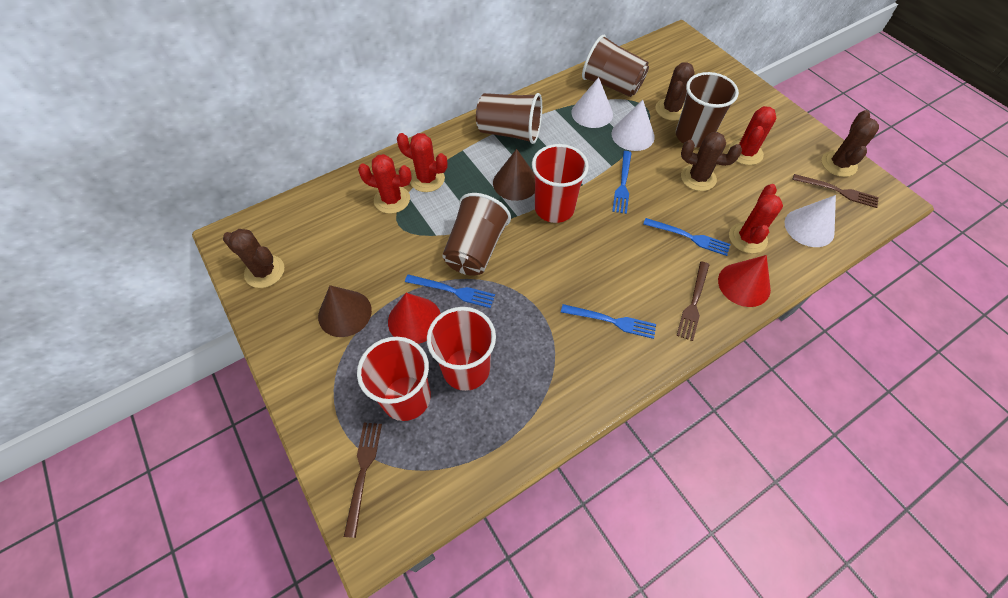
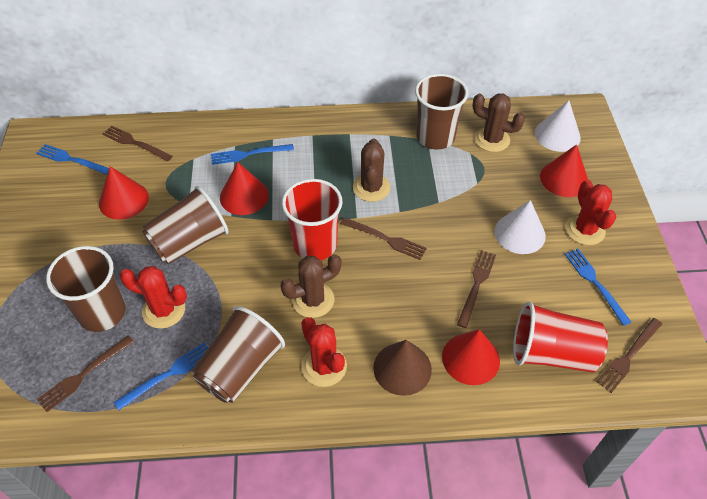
brown cactus: 4 -> 3
brown cone: 2 -> 1
brown fork: 3 -> 5
red cactus: 4 -> 3
red cone: 2 -> 4
red cup: 3 -> 2
white cone: 3 -> 2

